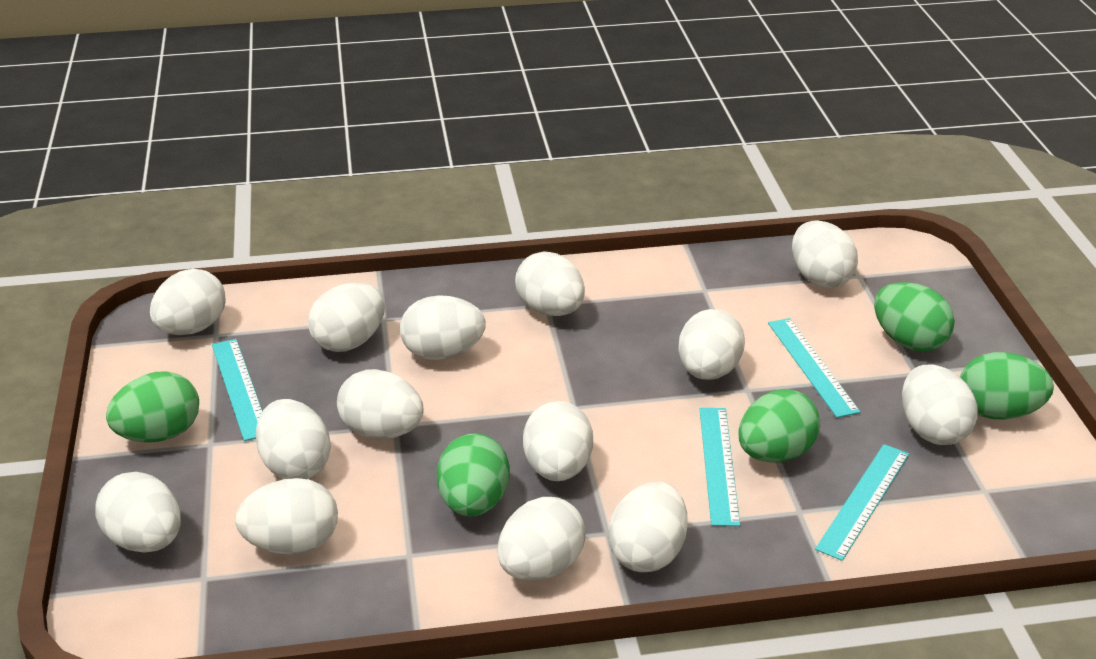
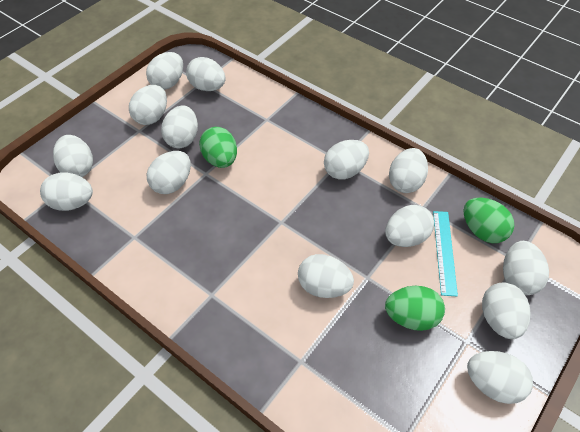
green egg: 5 -> 3
turquoise ruler: 4 -> 1

